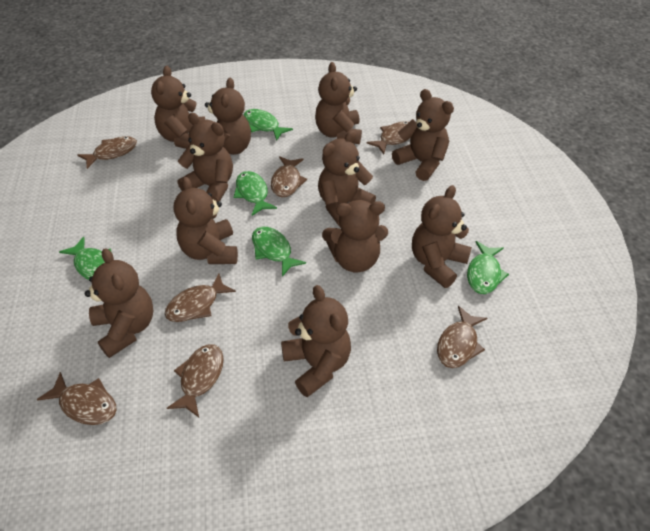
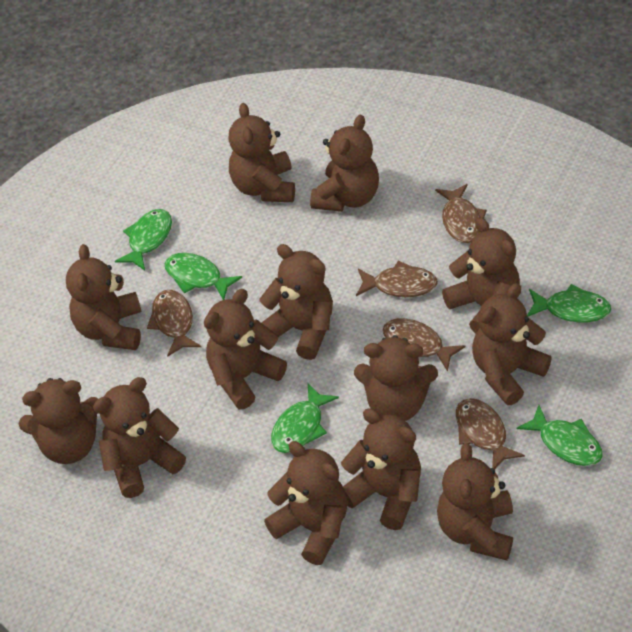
brown fish: 7 -> 5
brown teddy bear: 11 -> 13

